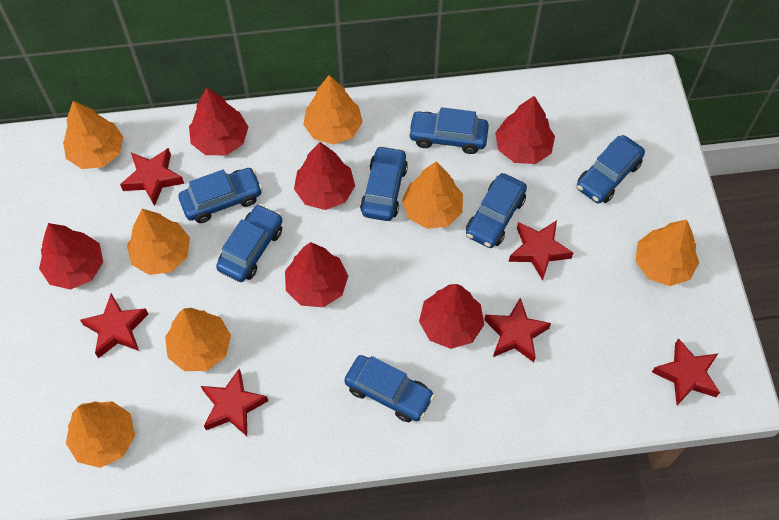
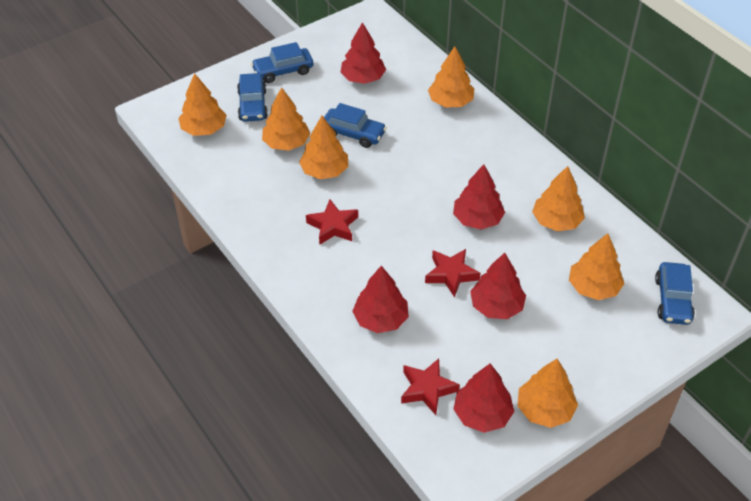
blue car: 7 -> 4
red star: 6 -> 3
red tree: 6 -> 5

